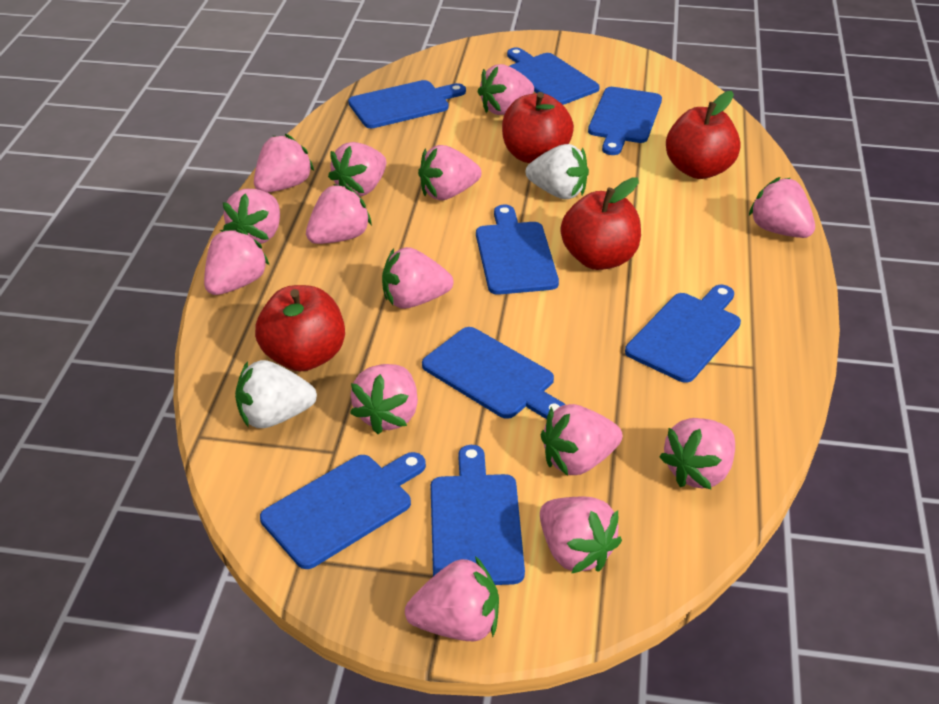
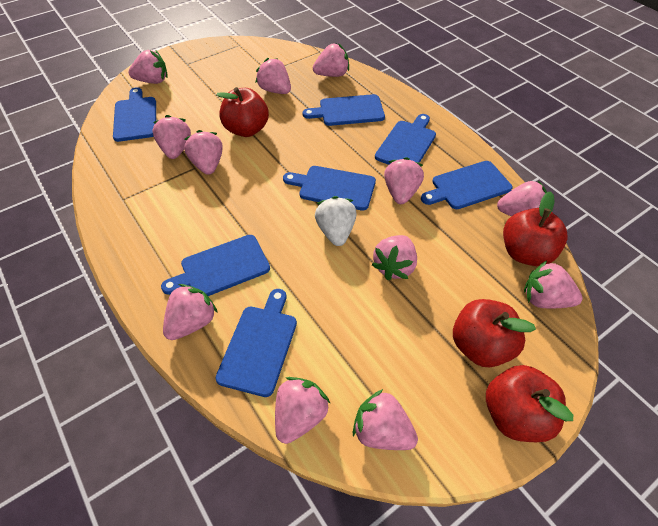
blue cutting board: 8 -> 7
pink strawberry: 14 -> 12
white strawberry: 2 -> 1

